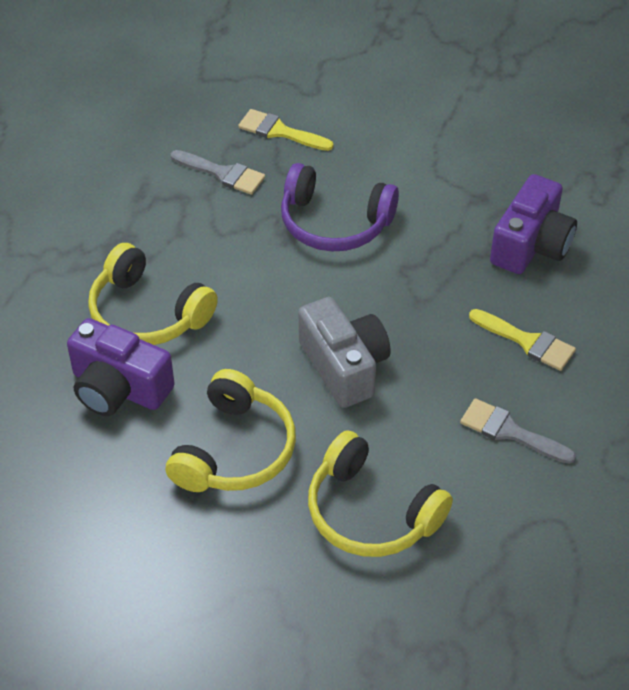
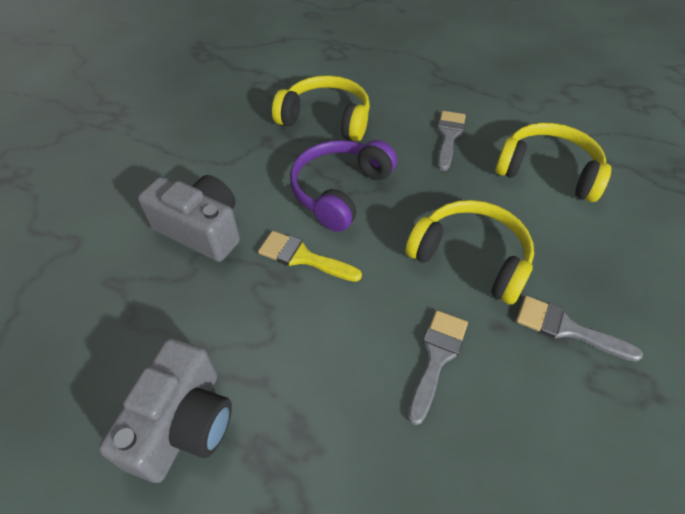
grey brush: 2 -> 3
grey camera: 1 -> 2
purple camera: 2 -> 0
yellow brush: 2 -> 1

